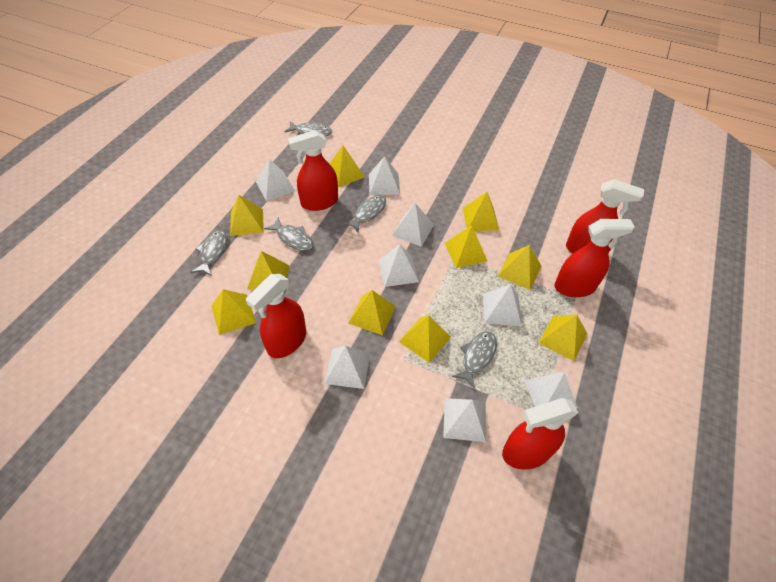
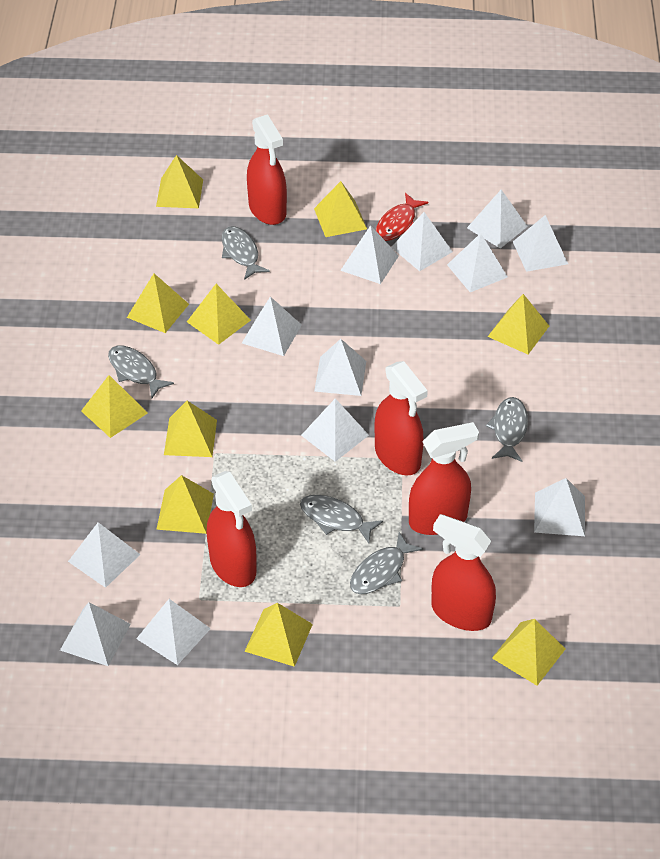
red fish: 0 -> 1
white pyramid: 8 -> 12

